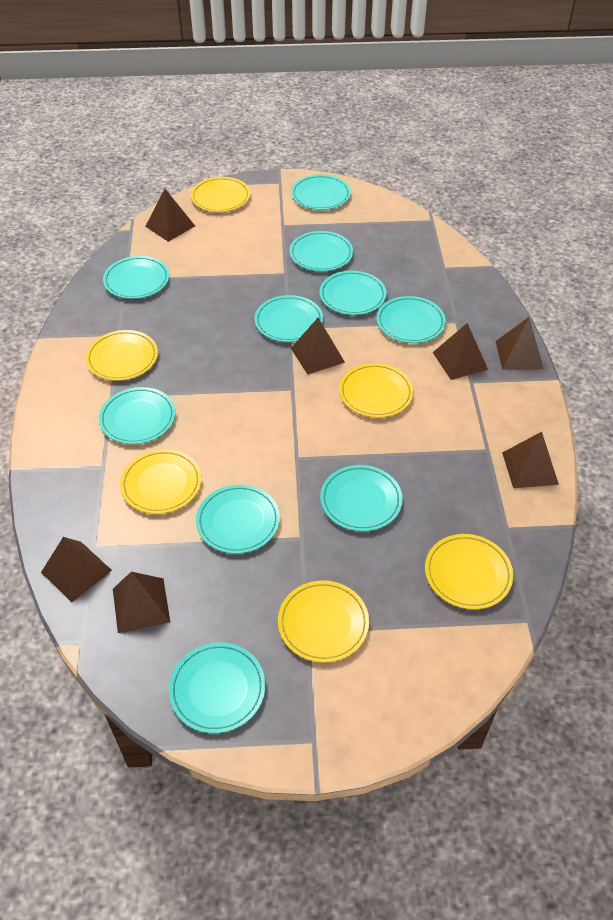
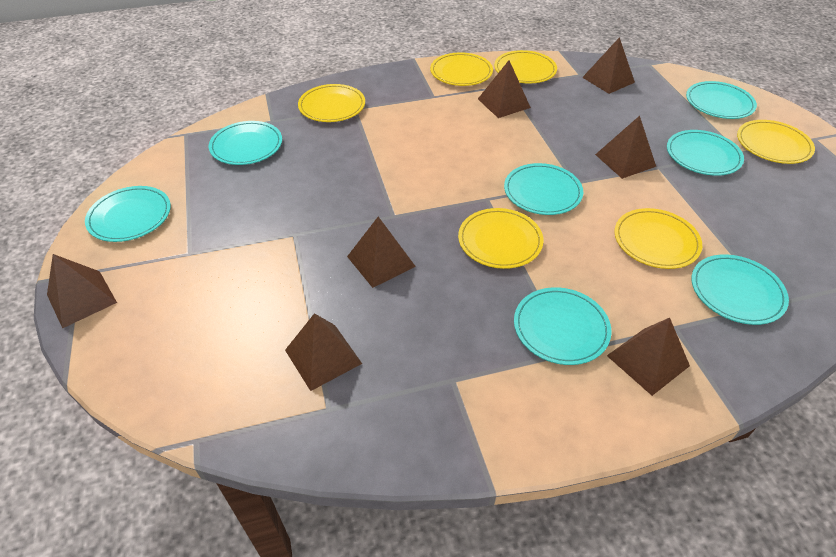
turquoise plate: 10 -> 7

